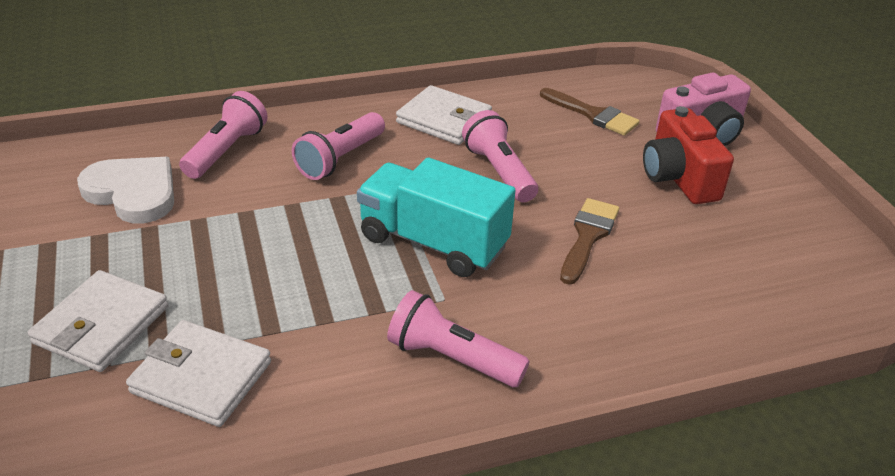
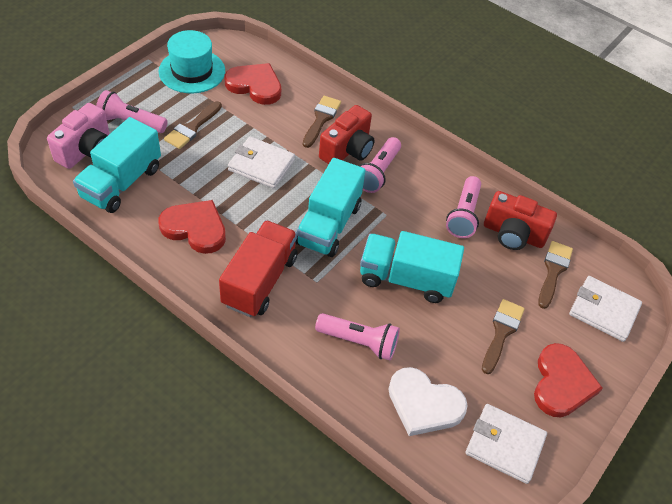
brown brush: 2 -> 4
red camera: 1 -> 2
red heart: 0 -> 3
red truck: 0 -> 1
turquoise hat: 0 -> 1
turquoise truck: 1 -> 3

